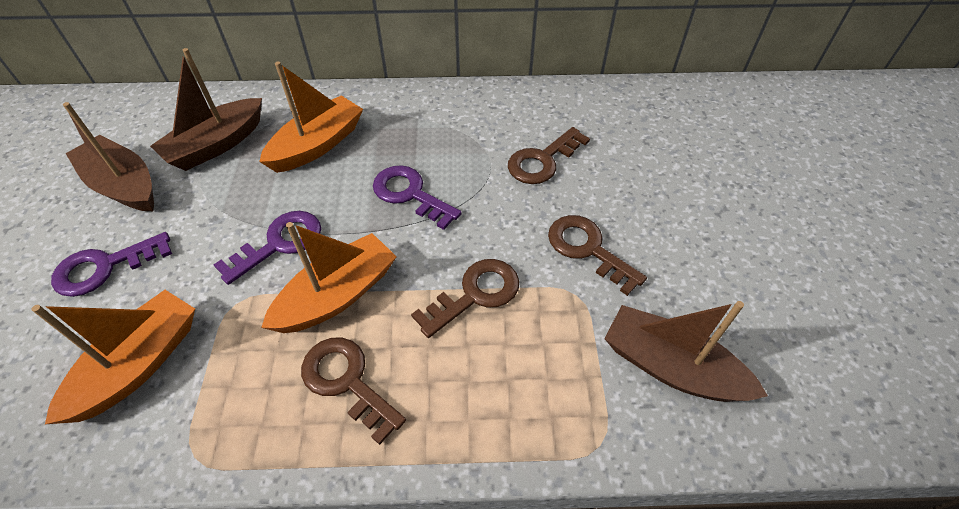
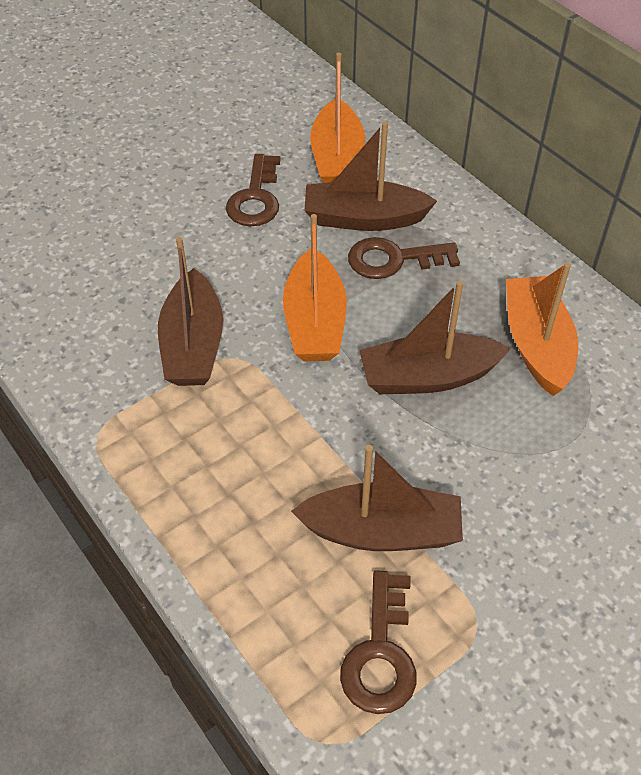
brown boat: 3 -> 4
brown key: 4 -> 3
purple key: 3 -> 0

